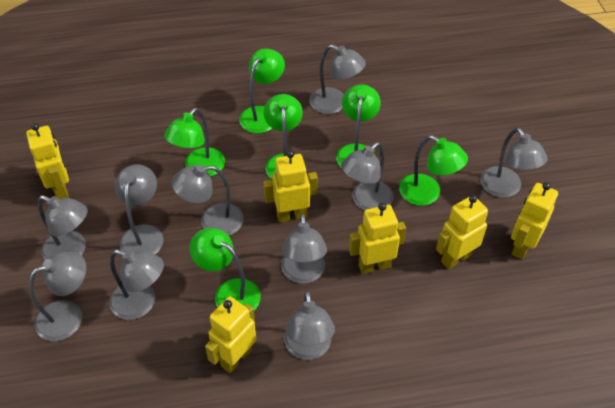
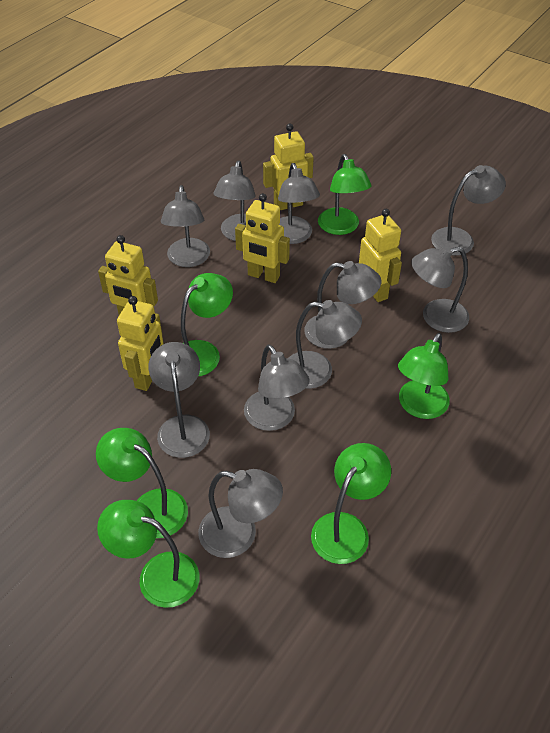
yellow robot: 6 -> 5

